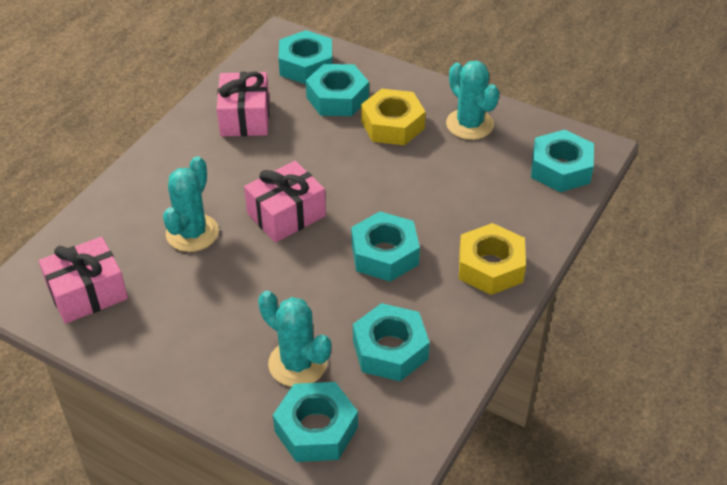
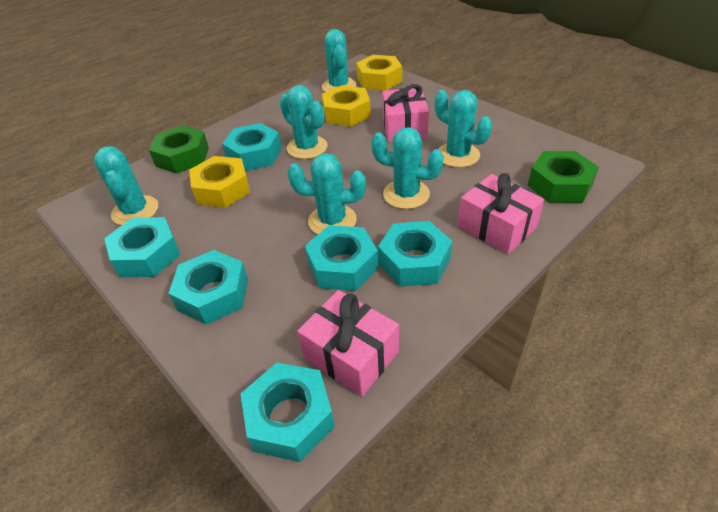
green nut: 0 -> 2
turquoise cactus: 3 -> 6
yellow nut: 2 -> 3

